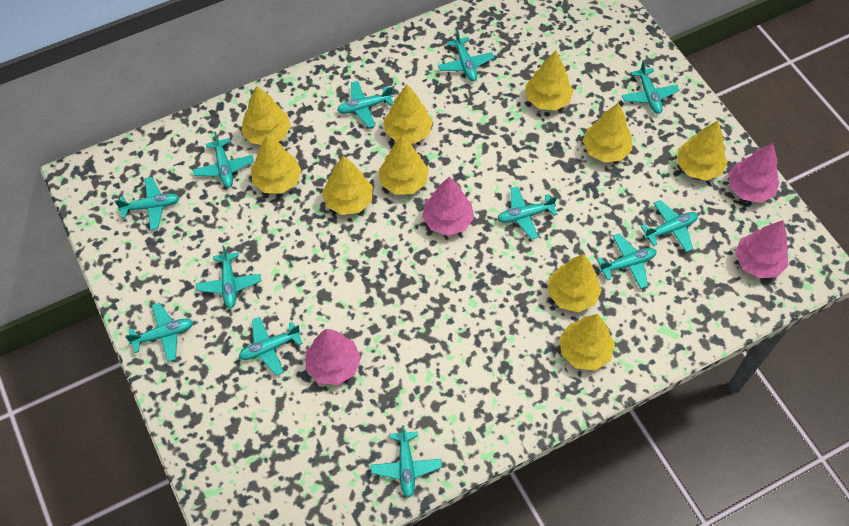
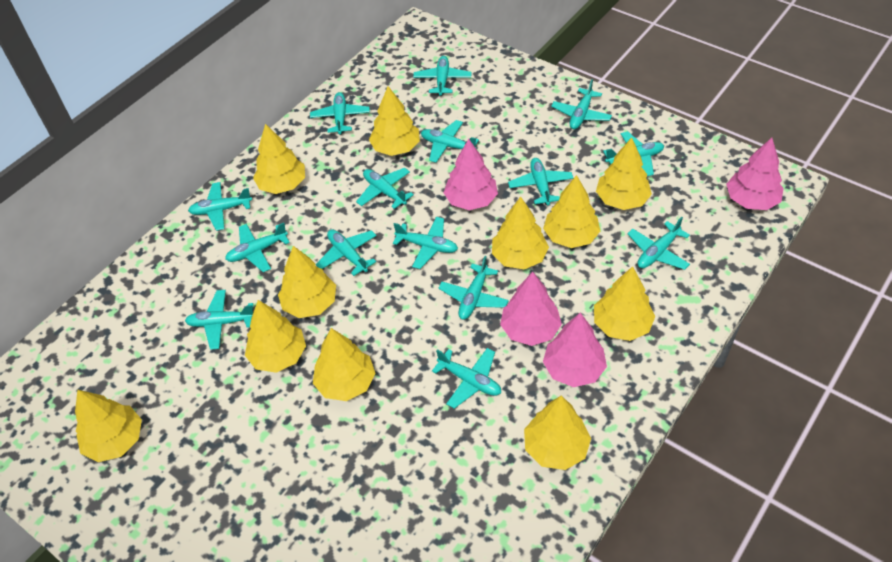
turquoise plane: 12 -> 15
yellow tree: 10 -> 11

